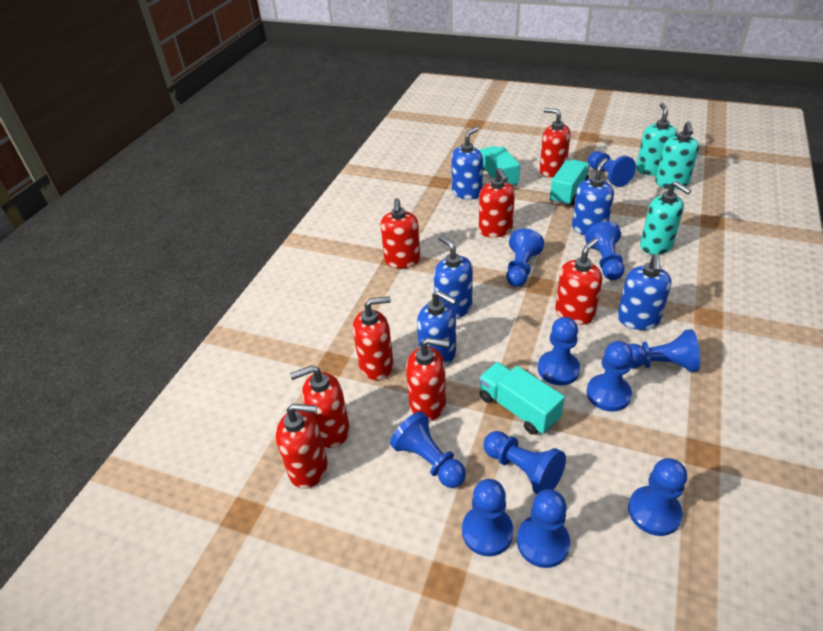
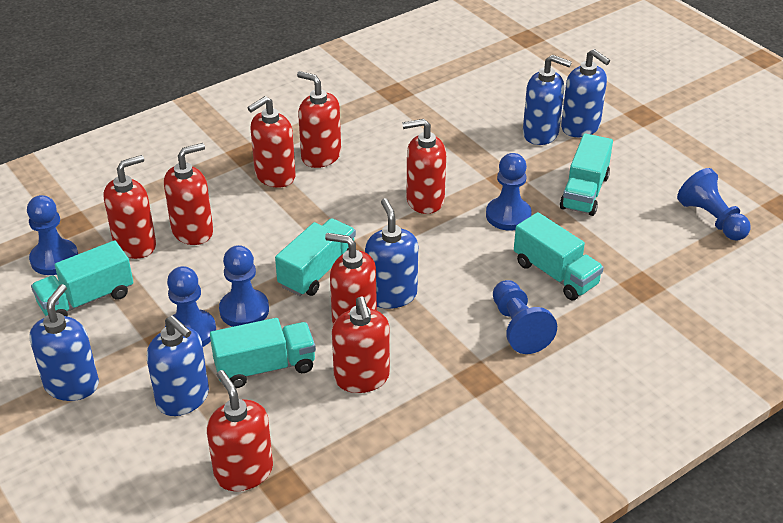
blue pawn: 11 -> 6
turquoise soap dispenser: 3 -> 0
turquoise truck: 3 -> 5

